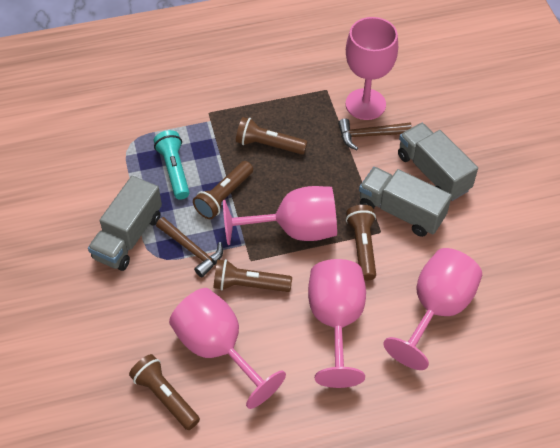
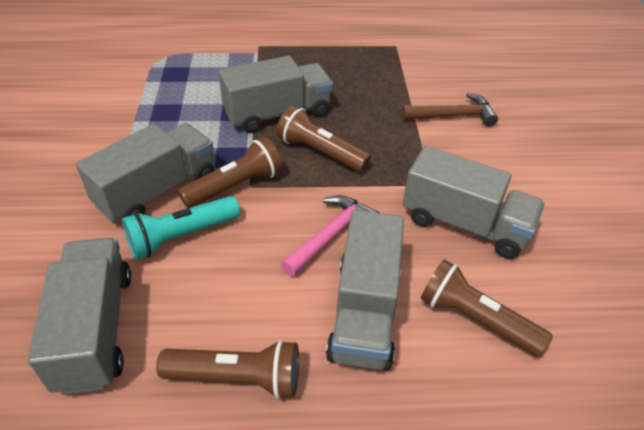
brown flashlight: 5 -> 4
brown hammer: 2 -> 1
grey truck: 3 -> 5
pink goblet: 5 -> 0
pink hammer: 0 -> 1

